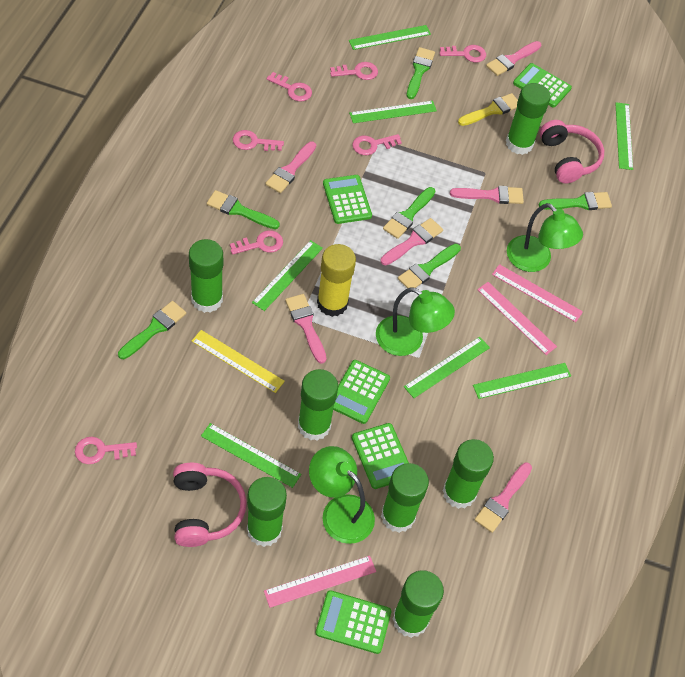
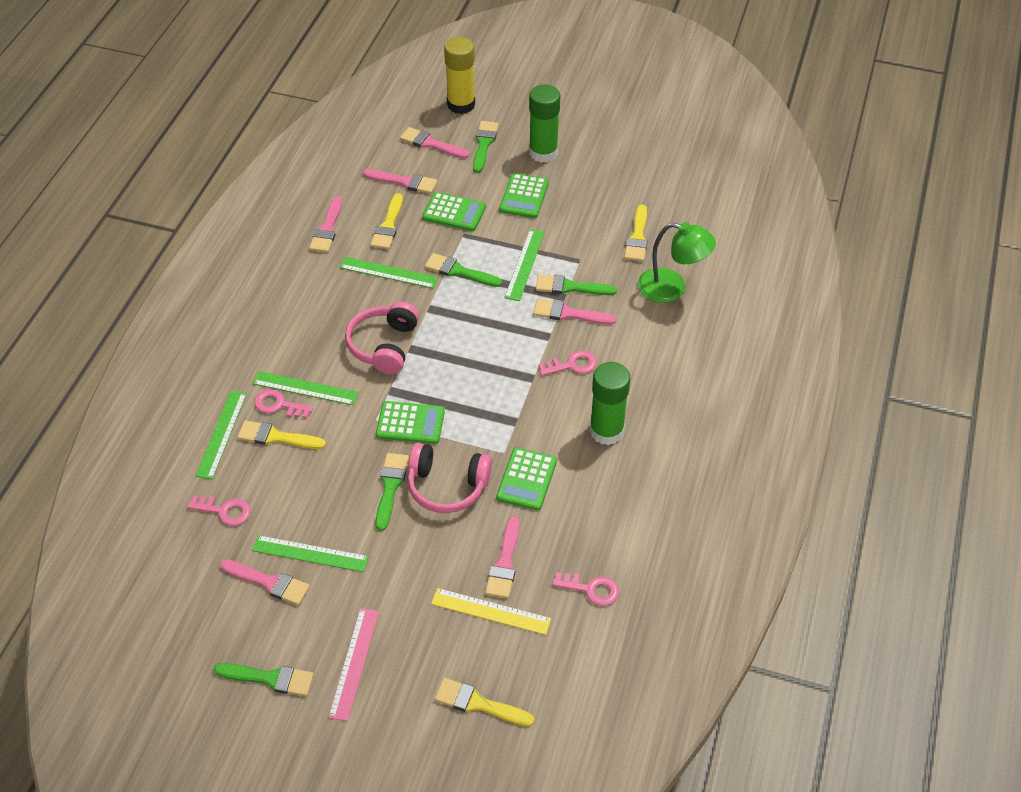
green brush: 6 -> 5
green calculator: 5 -> 4
green glue stick: 7 -> 2
green lamp: 3 -> 1
green ruler: 7 -> 5
pink key: 7 -> 4
pink ruler: 3 -> 1
yellow brush: 1 -> 4

